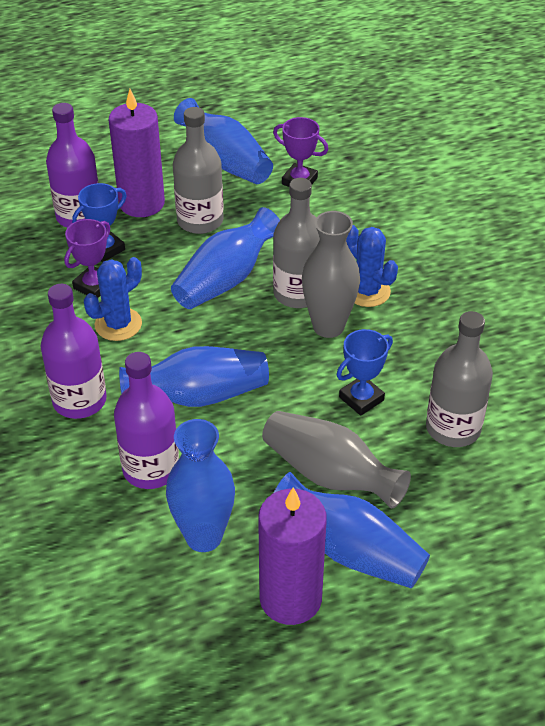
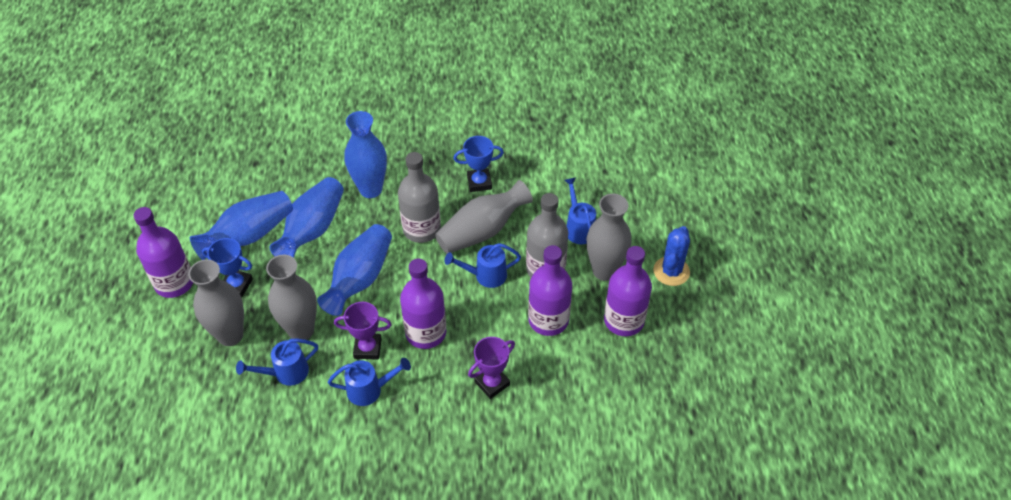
blue cactus: 2 -> 1
blue vase: 5 -> 4
blue watering can: 0 -> 4
grey bottle: 3 -> 2
grey vase: 2 -> 4
purple bottle: 3 -> 4
purple candle: 2 -> 0

